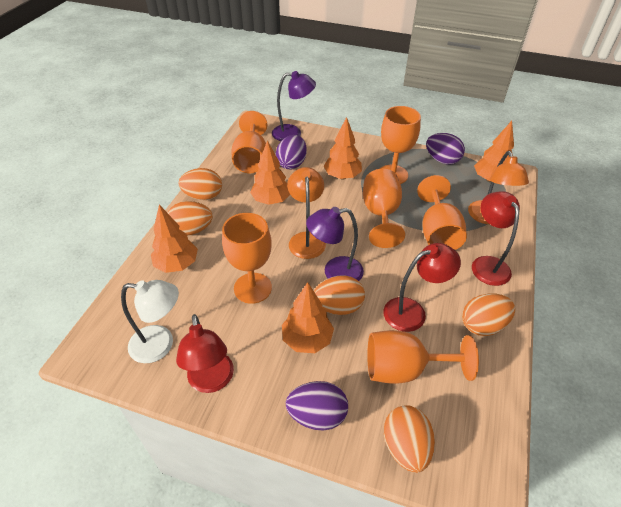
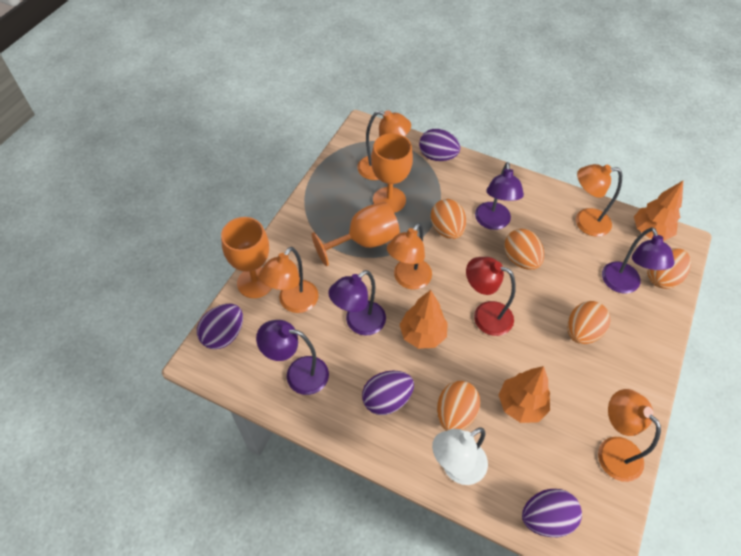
orange goblet: 6 -> 3
orange lamp: 2 -> 5
orange tree: 5 -> 3
purple egg: 3 -> 4
purple lamp: 2 -> 4
red lamp: 3 -> 1

